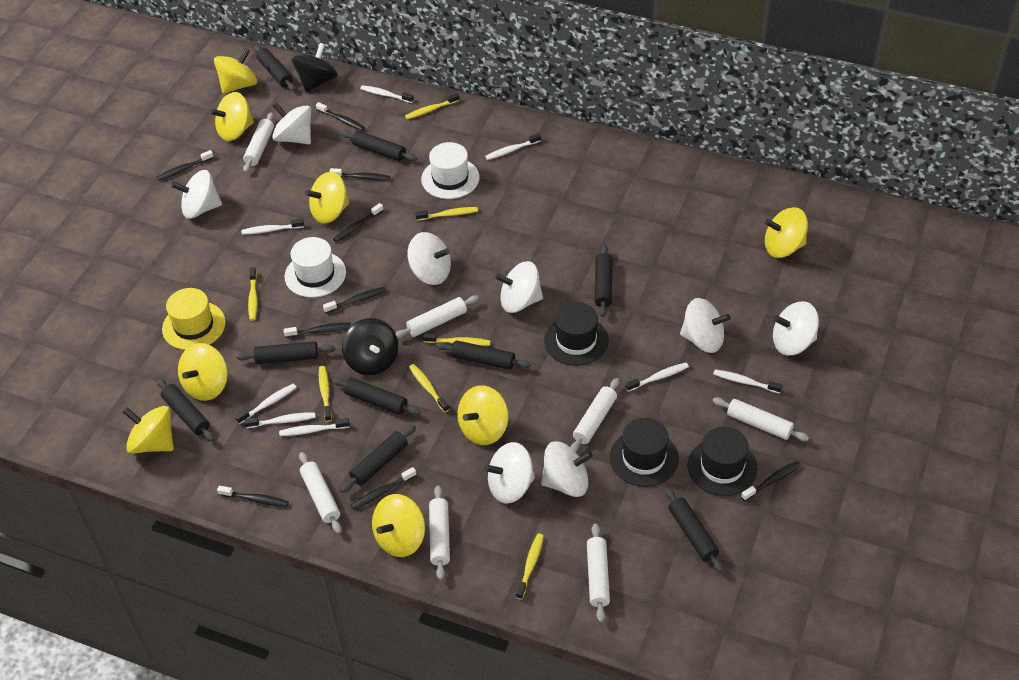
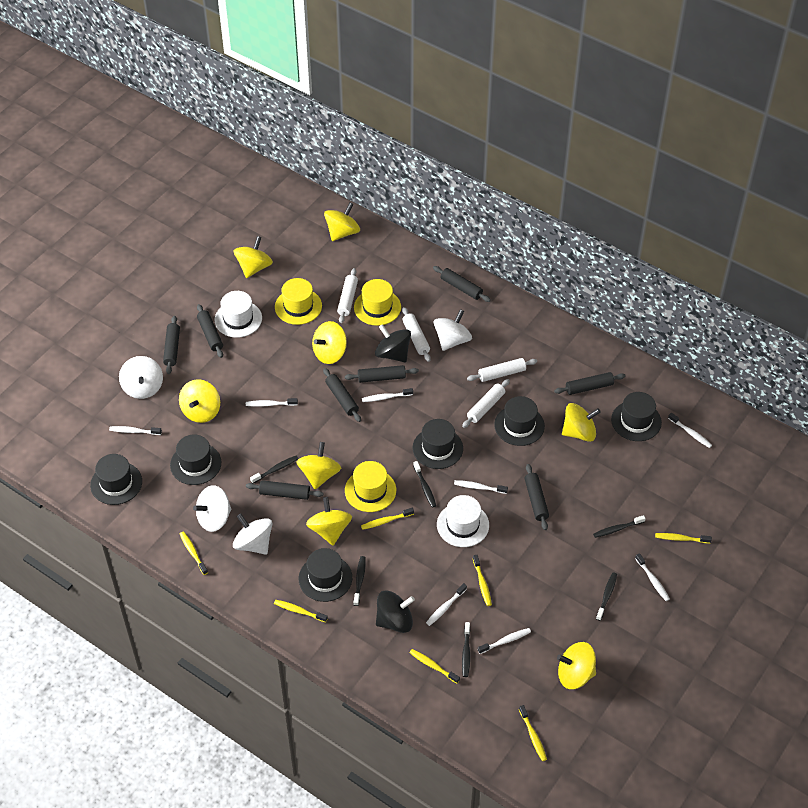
black hat: 3 -> 6
black rolling pin: 9 -> 8
black toothbrush: 9 -> 6
white rolling pin: 7 -> 4
white spinning top: 8 -> 4
yellow hat: 1 -> 3

